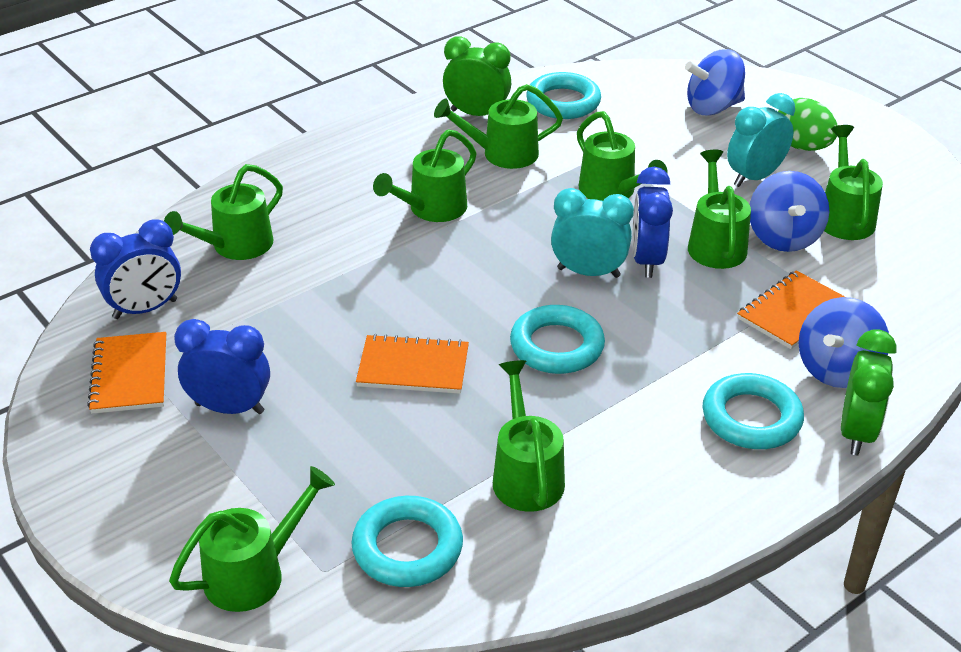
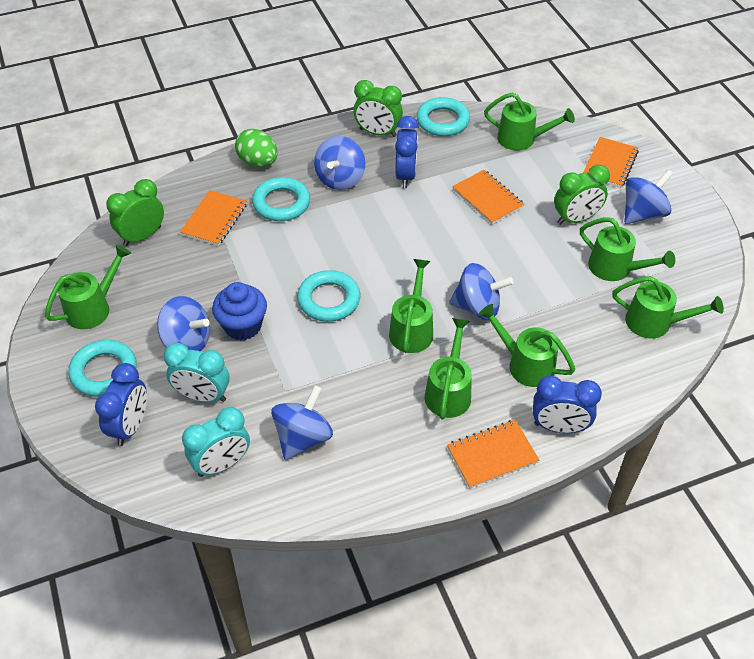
blue cupcake: 0 -> 1
blue spinning top: 3 -> 5
green clock: 2 -> 3
green watering can: 8 -> 7
orange notebook: 3 -> 4

